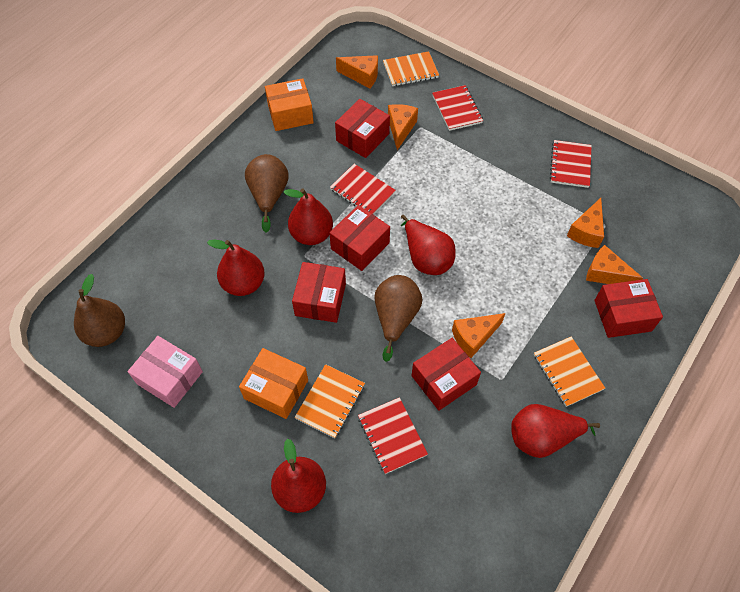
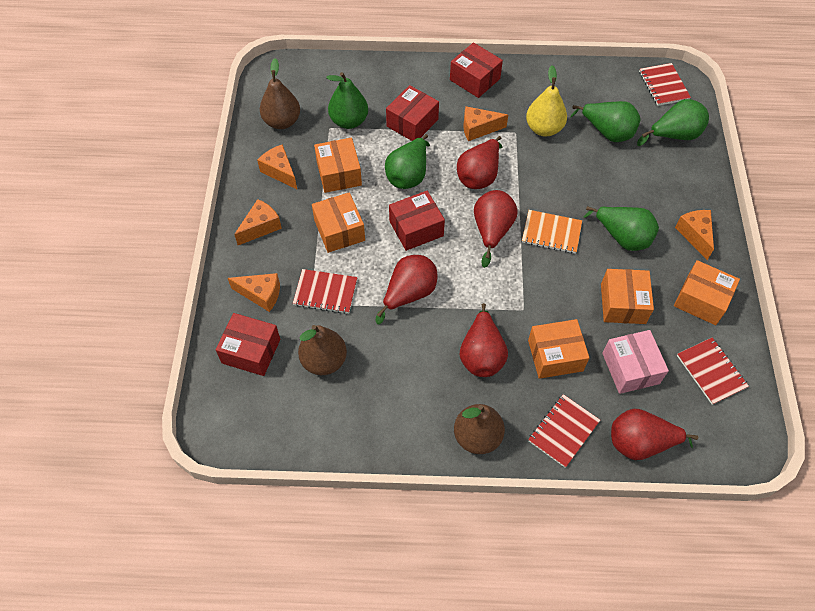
green pear: 0 -> 5
orange box: 2 -> 5
orange notebook: 3 -> 1
red box: 5 -> 4
yellow pear: 0 -> 1

